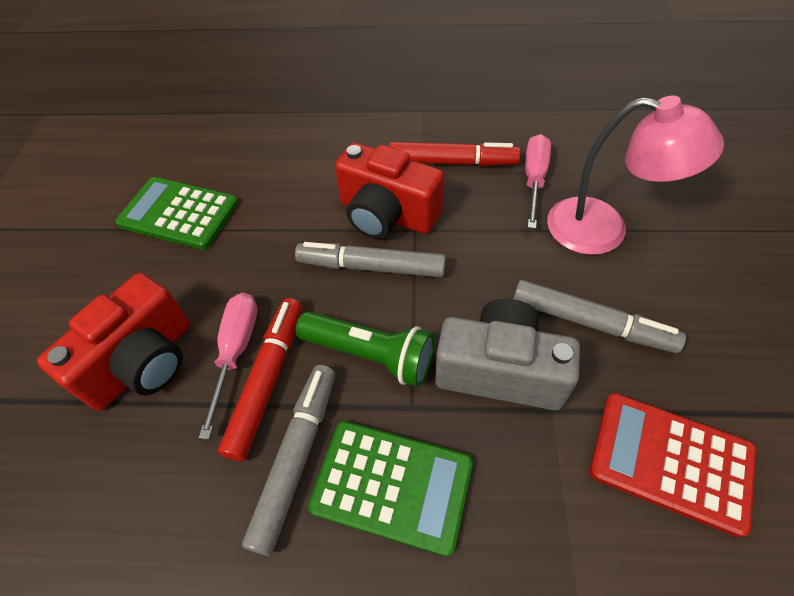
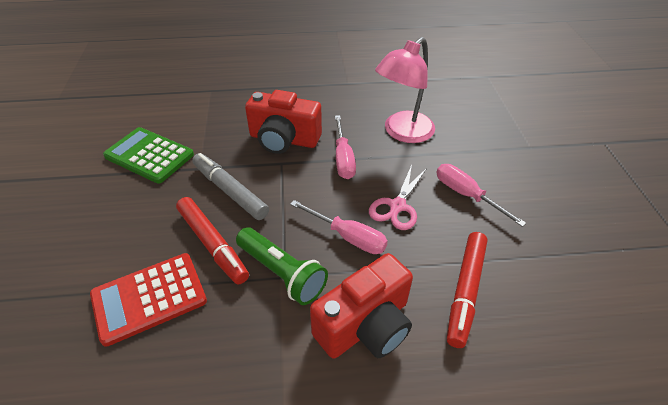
green calculator: 2 -> 1
grey camera: 1 -> 0
grey marker: 3 -> 1
pink scissors: 0 -> 1
pink screwdriver: 2 -> 3

